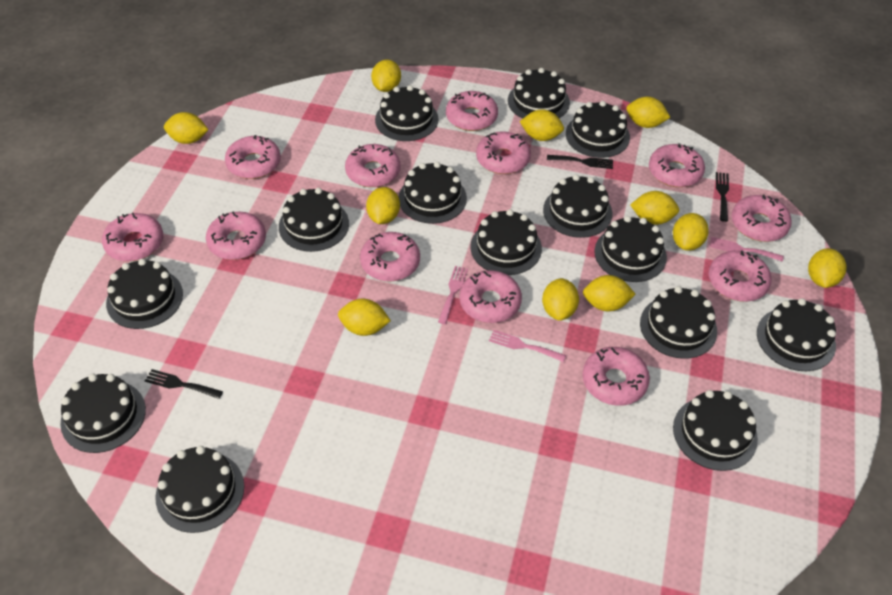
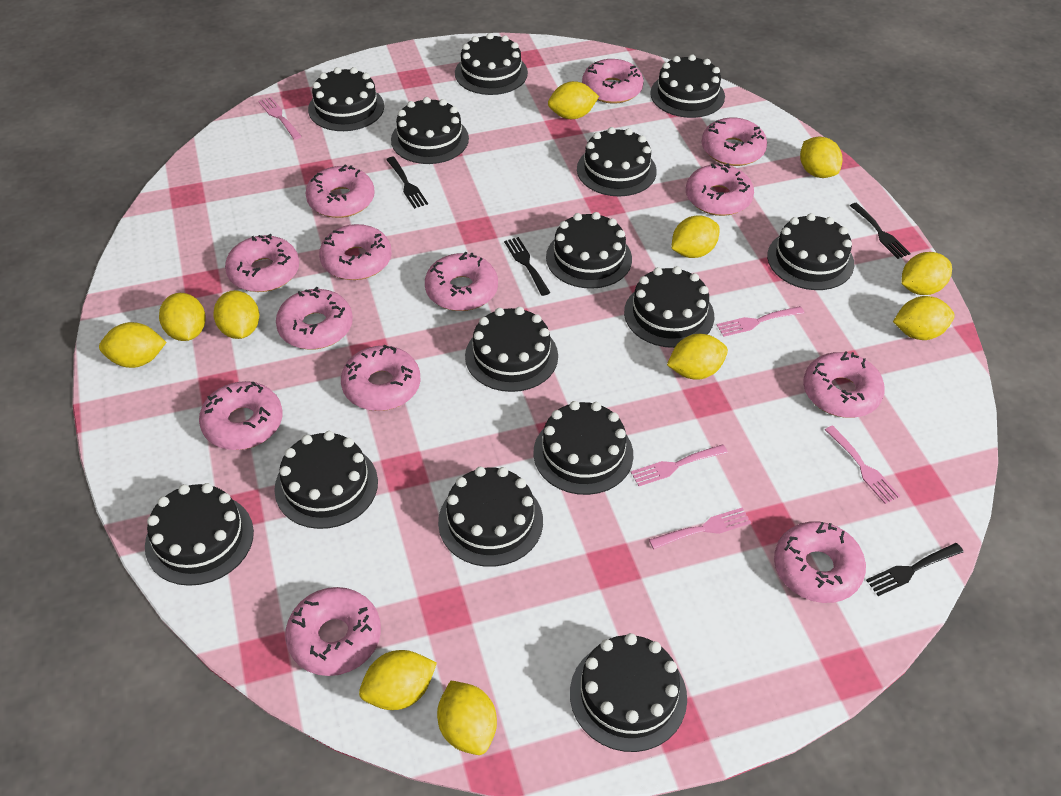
black fork: 3 -> 4
pink donut: 12 -> 13
pink fork: 3 -> 5

